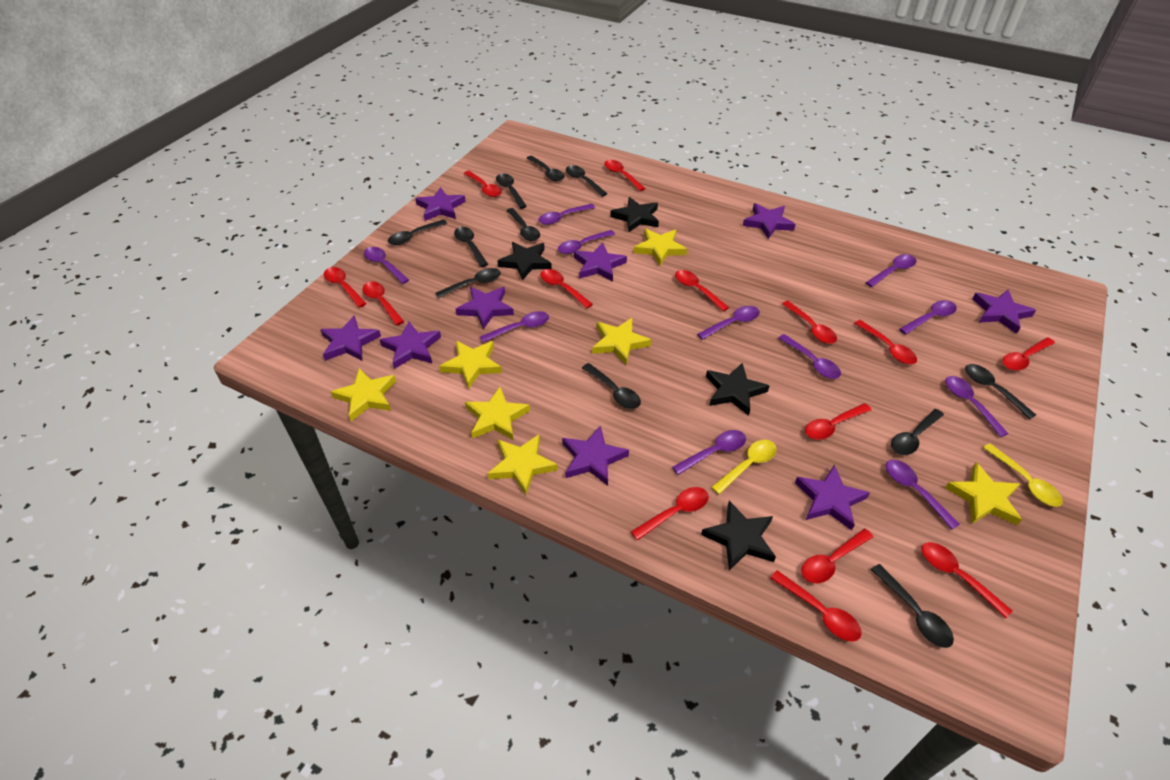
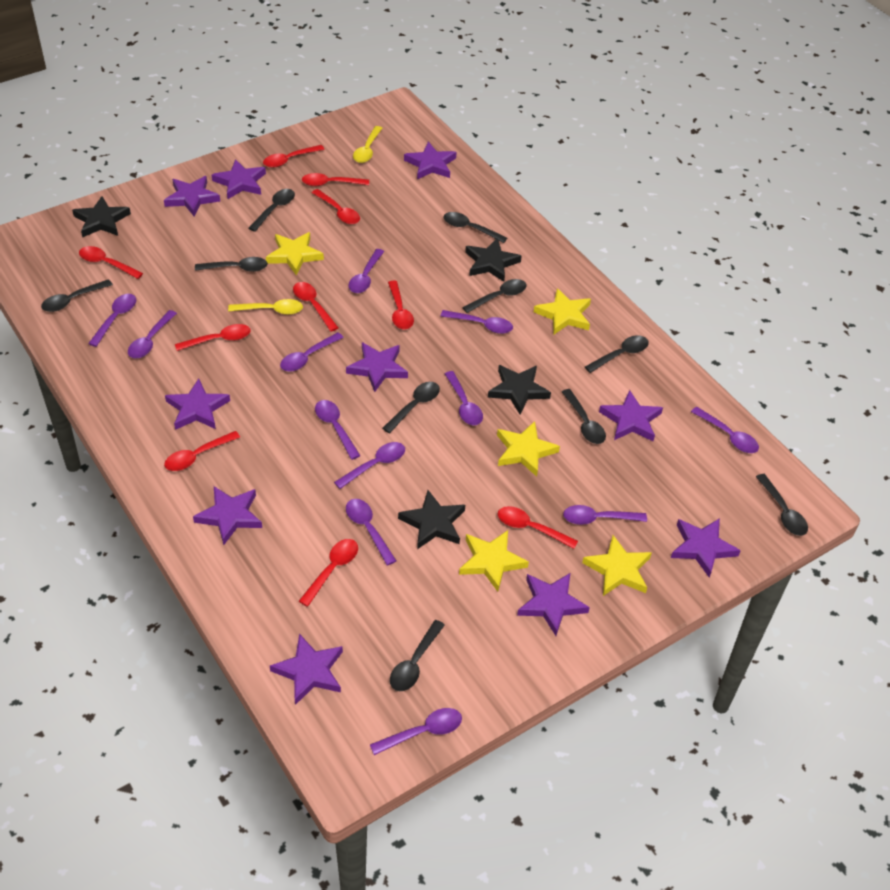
black spoon: 11 -> 10
purple spoon: 11 -> 12
purple star: 9 -> 10
red spoon: 14 -> 10
yellow star: 7 -> 5

